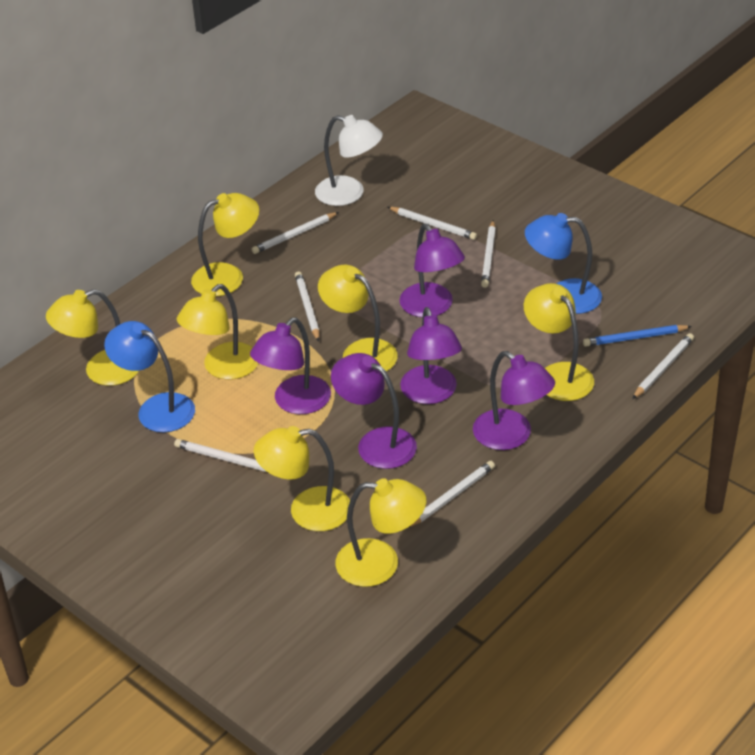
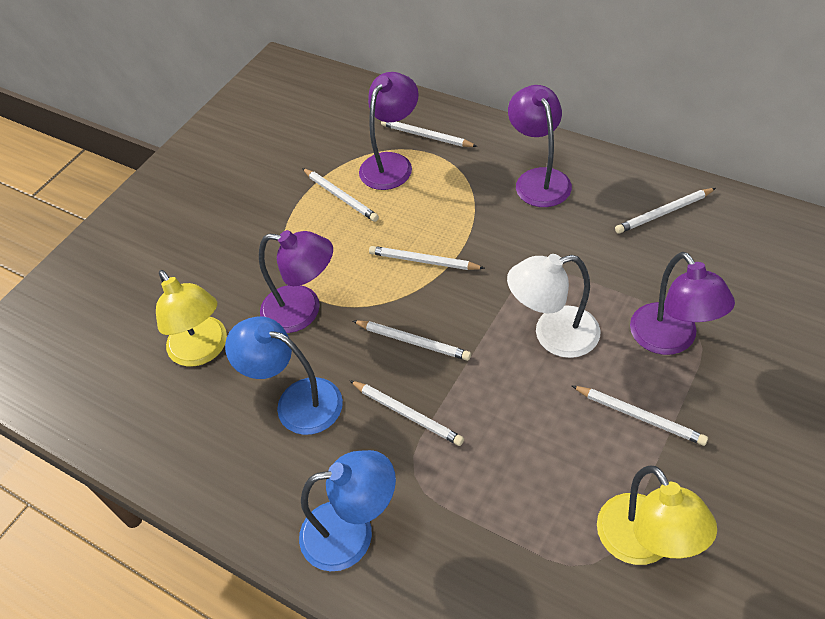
blue pencil: 1 -> 0
purple lamp: 5 -> 4
yellow lamp: 7 -> 2

